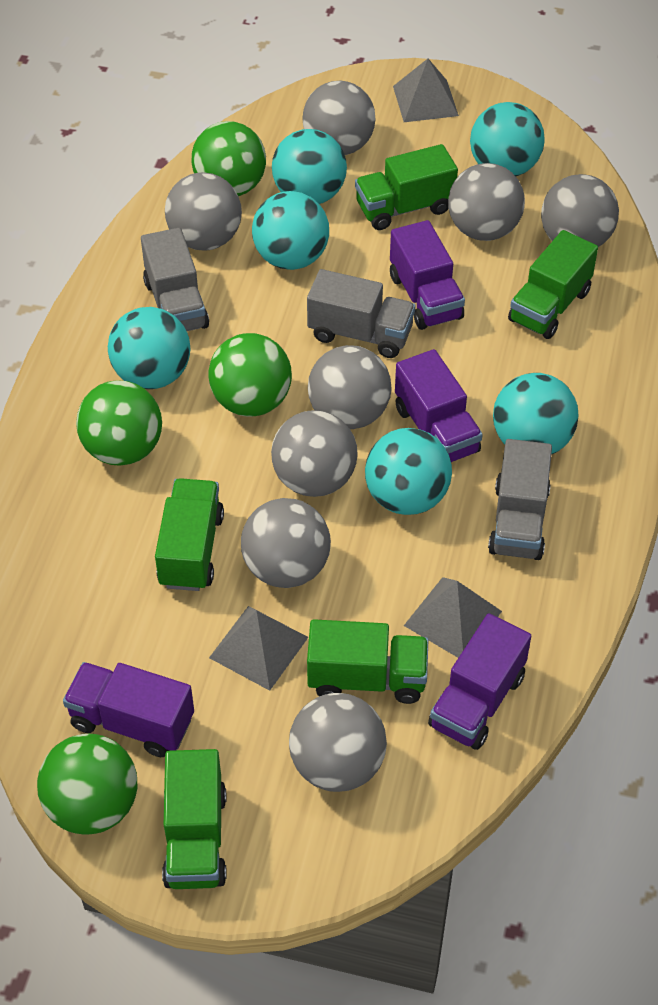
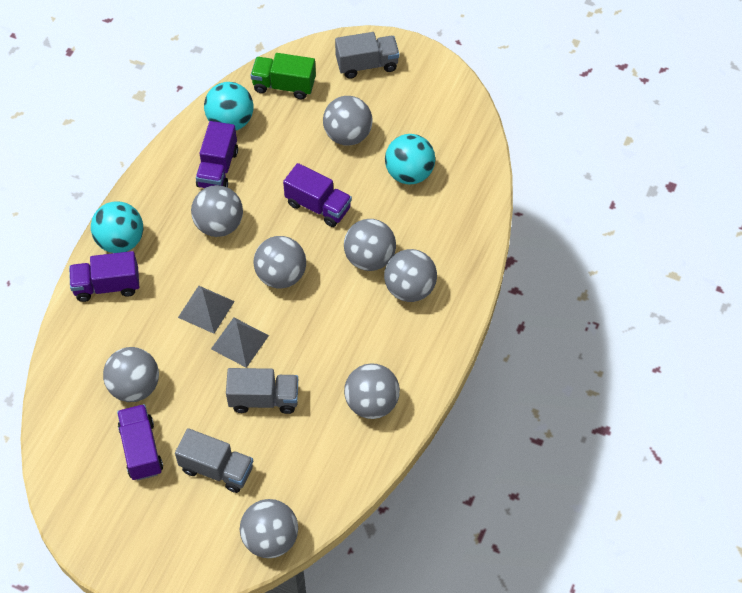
green ball: 4 -> 0
green truck: 5 -> 1
grey pyramid: 3 -> 2
turquoise ball: 6 -> 3

